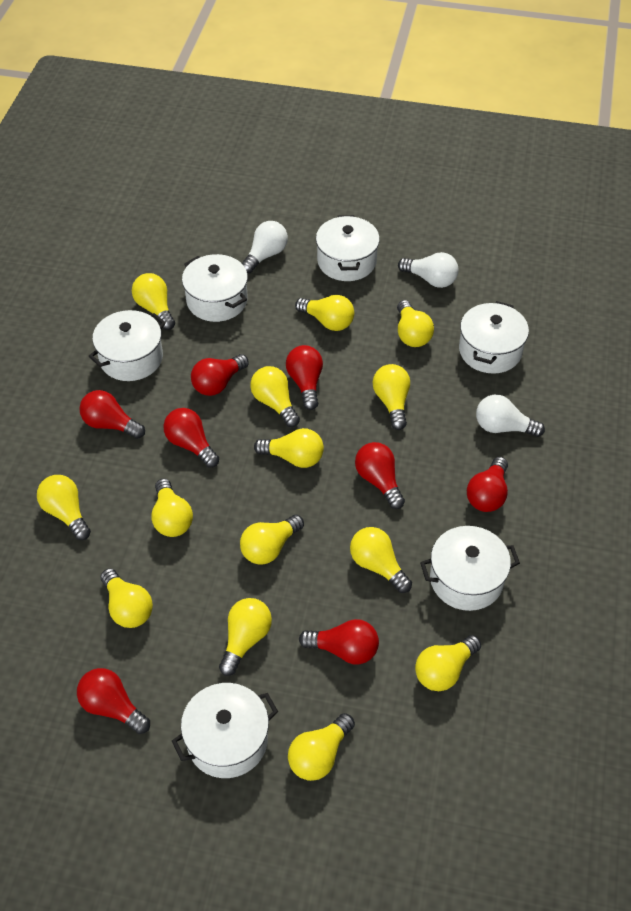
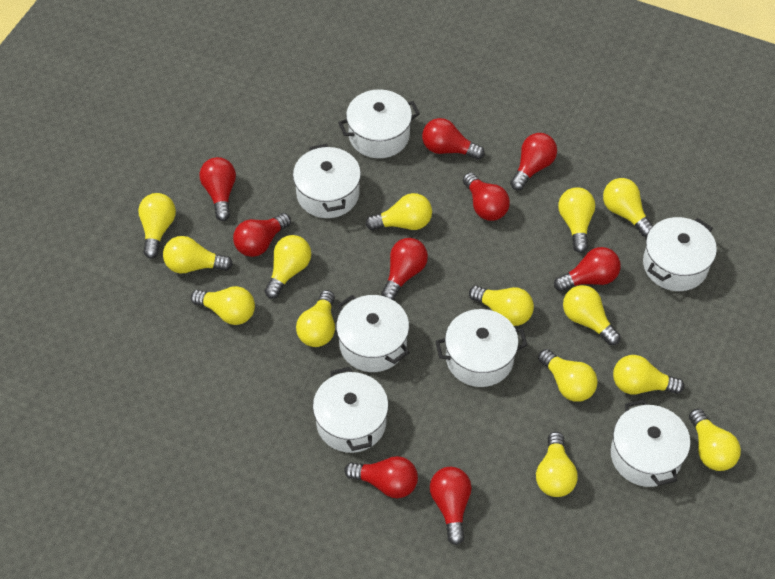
red light bulb: 8 -> 9
white light bulb: 3 -> 0
white pot: 6 -> 7

